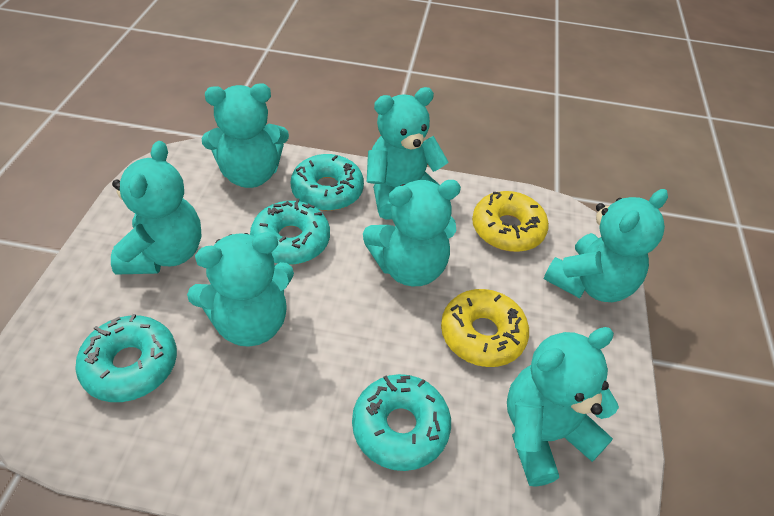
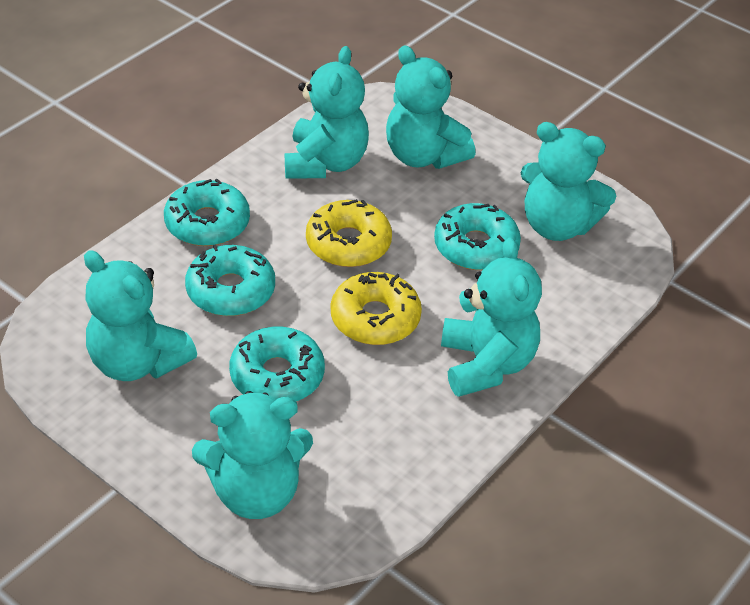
turquoise teddy bear: 7 -> 6

